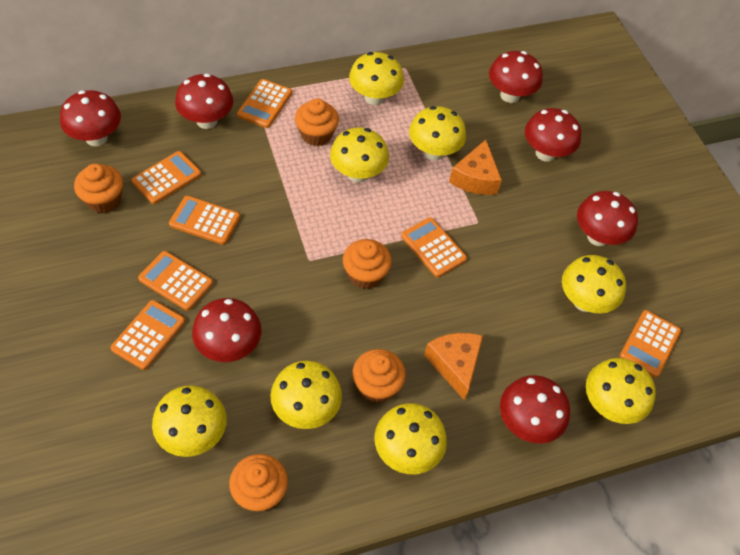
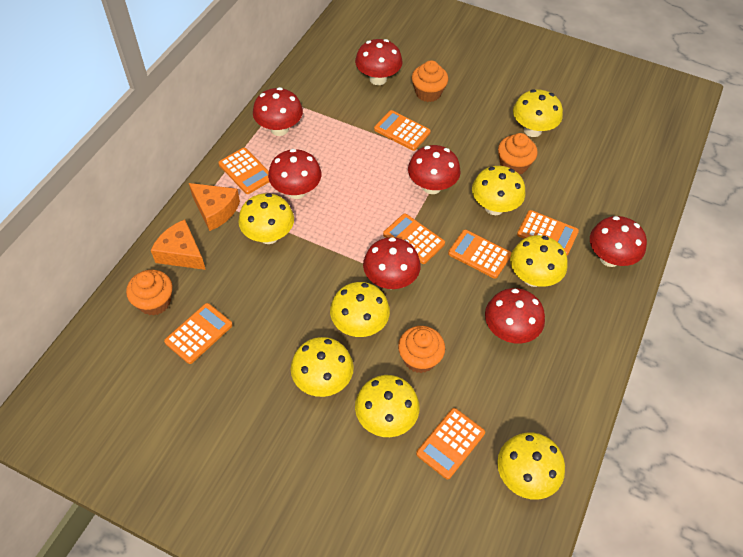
orange cupcake: 5 -> 4

